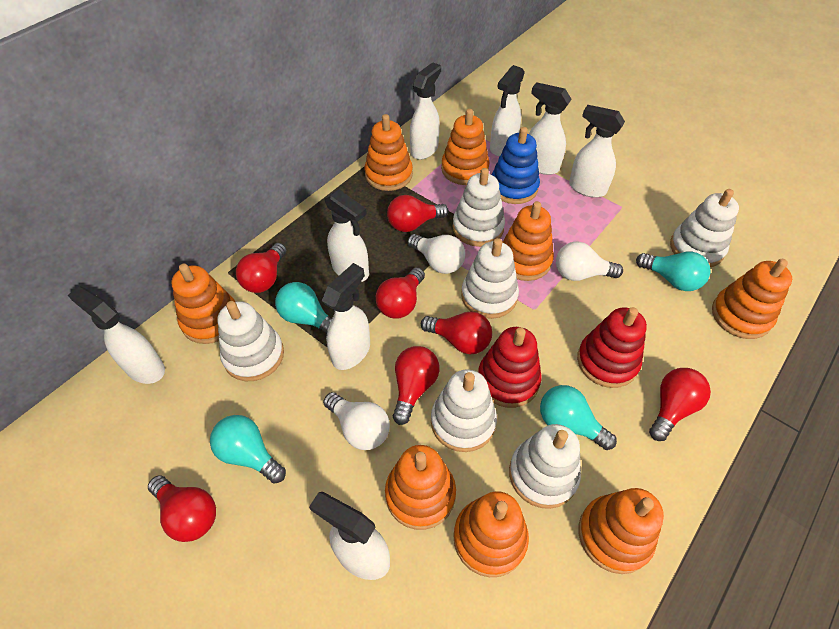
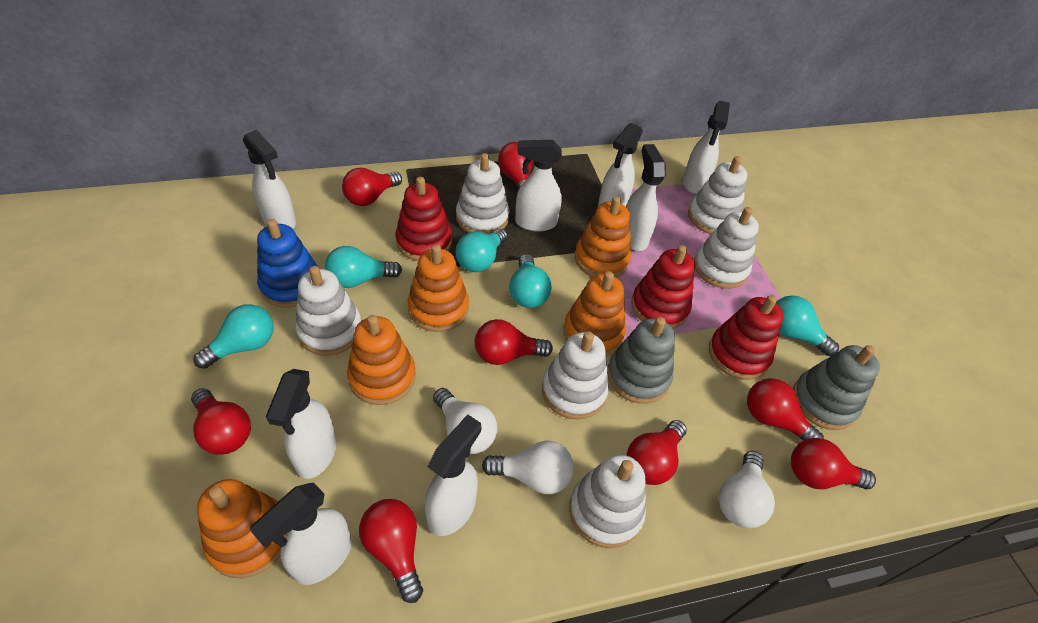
grey stacking toy: 0 -> 2
orange stacking toy: 8 -> 5
red light bulb: 7 -> 8
red stacking toy: 2 -> 3
turquoise light bulb: 4 -> 5

